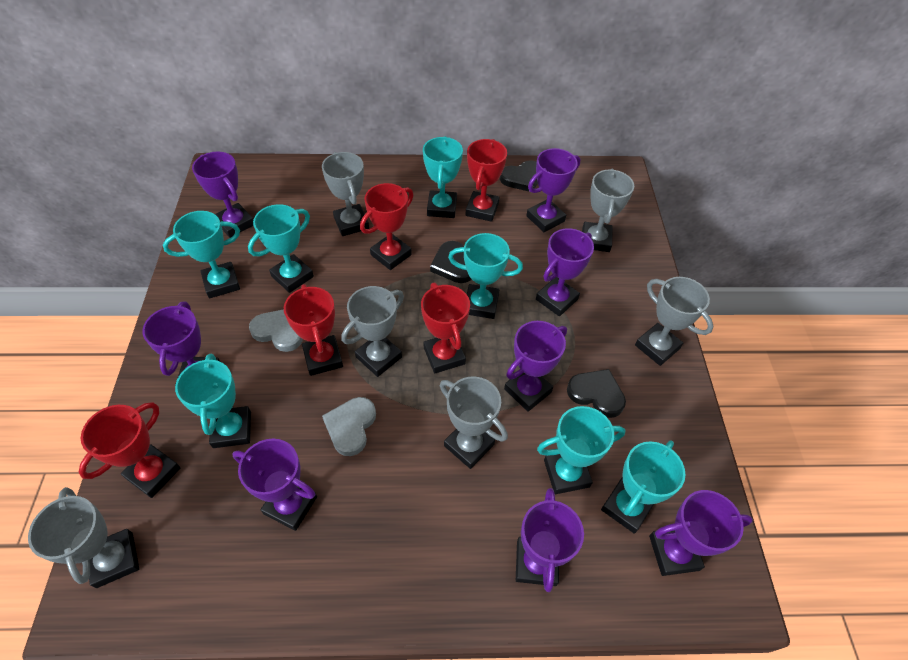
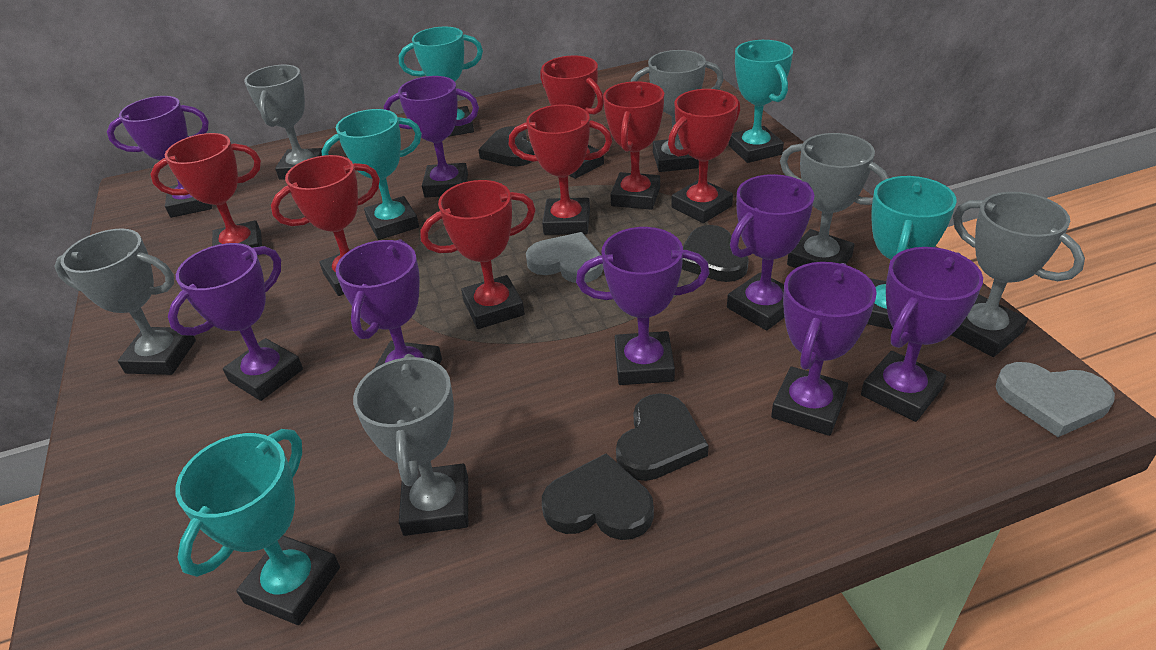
black heart: 3 -> 4
red trophy: 5 -> 7
turquoise trophy: 7 -> 5

